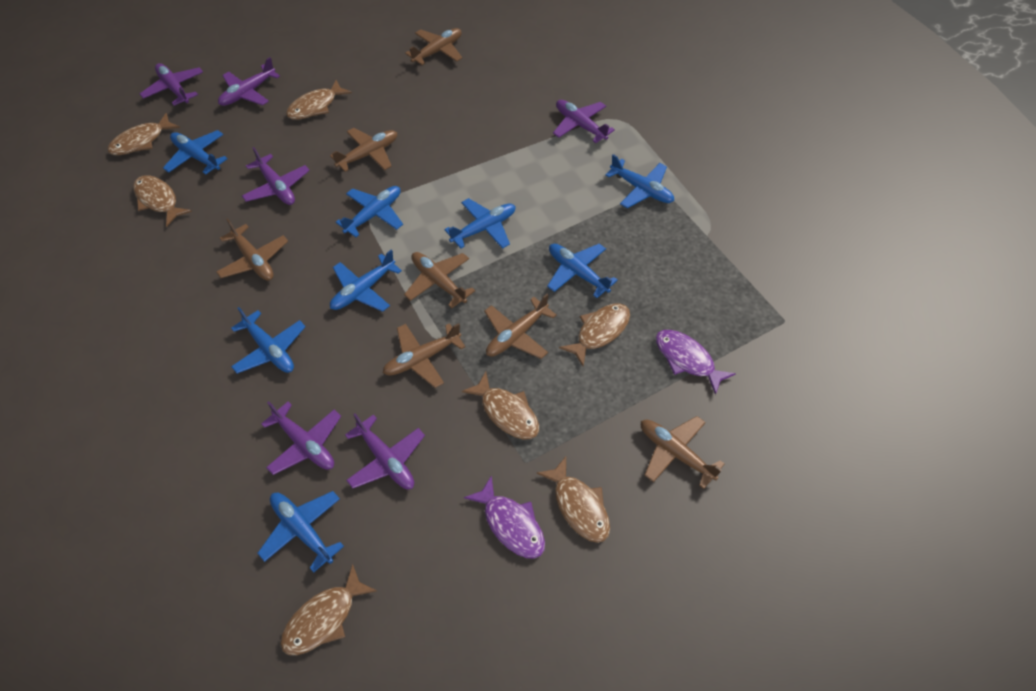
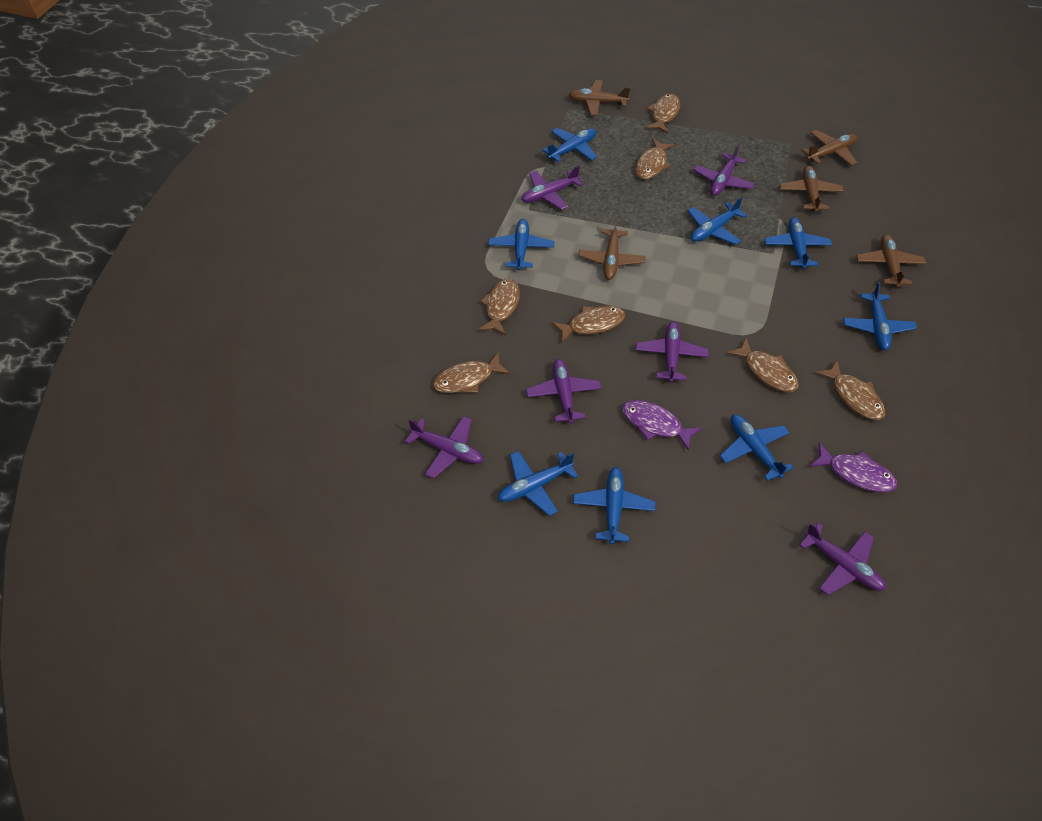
brown plane: 7 -> 5

